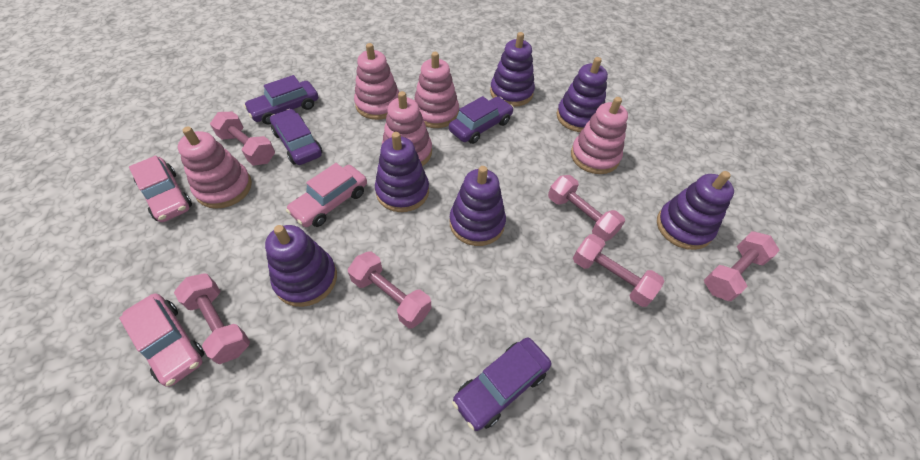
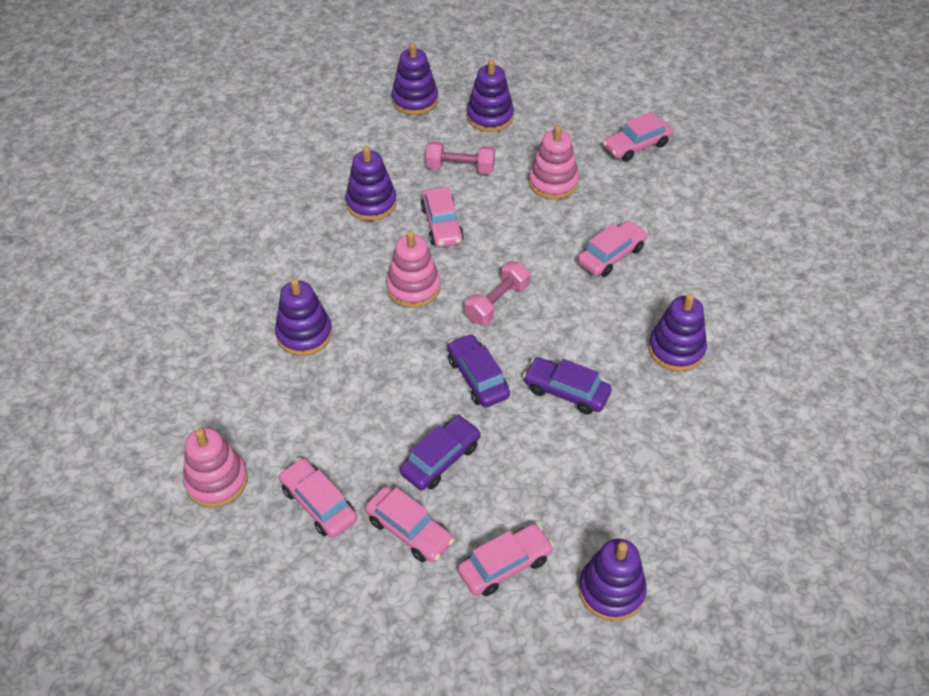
pink car: 3 -> 6
pink dumbbell: 6 -> 2
pink stacking toy: 5 -> 3
purple car: 4 -> 3

